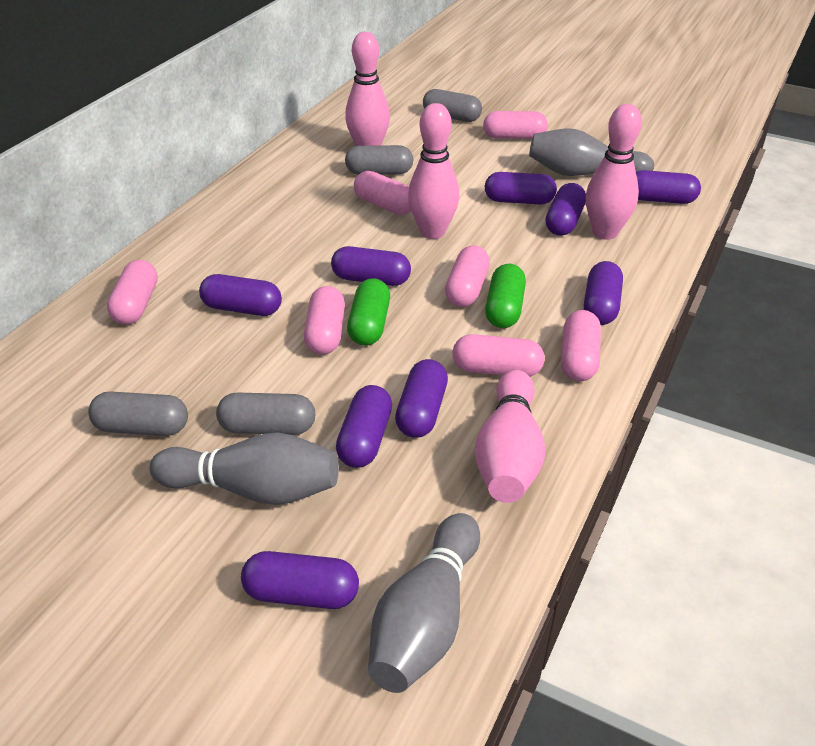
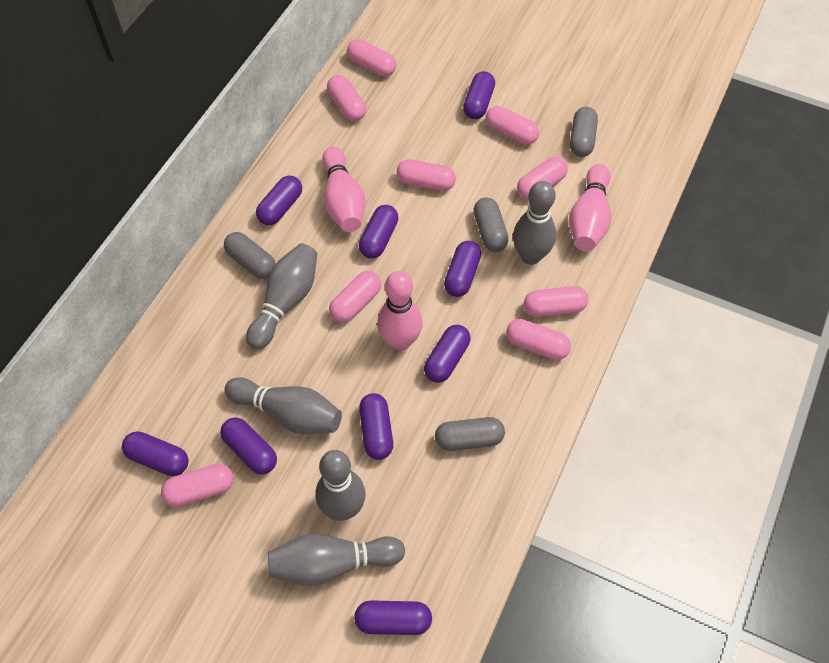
green capsule: 2 -> 0
grey bowling pin: 3 -> 5
pink bowling pin: 4 -> 3
pink capsule: 7 -> 9

